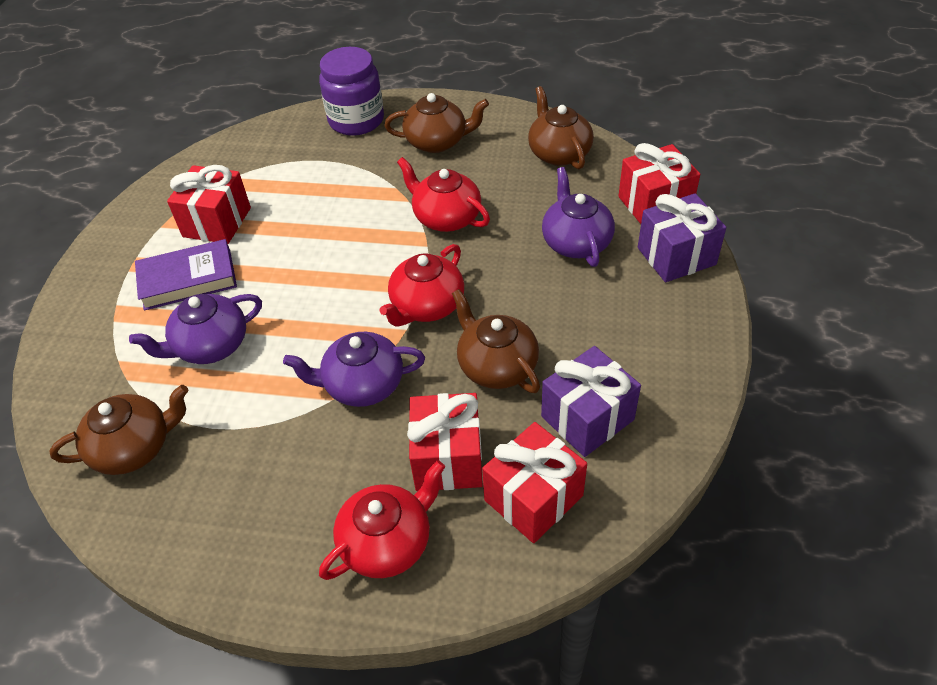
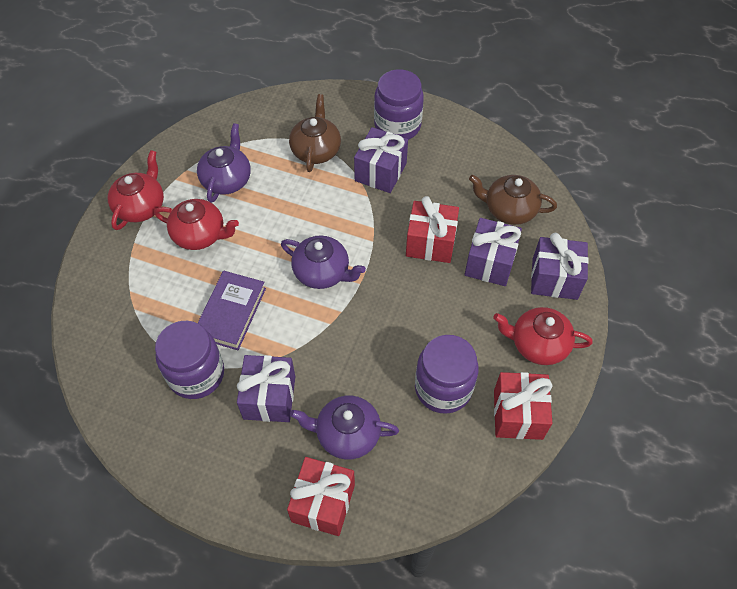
brown teapot: 4 -> 2
purple gift: 2 -> 4
purple jar: 1 -> 3
red gift: 4 -> 3

